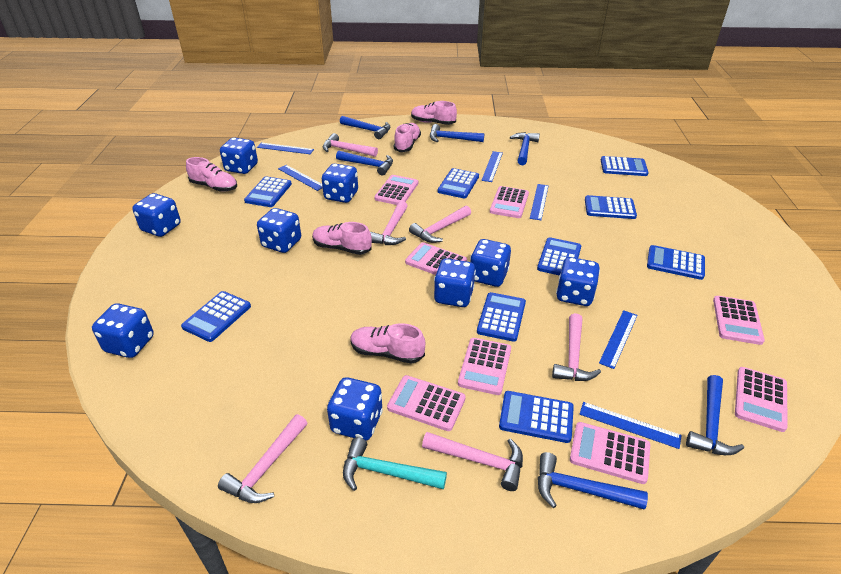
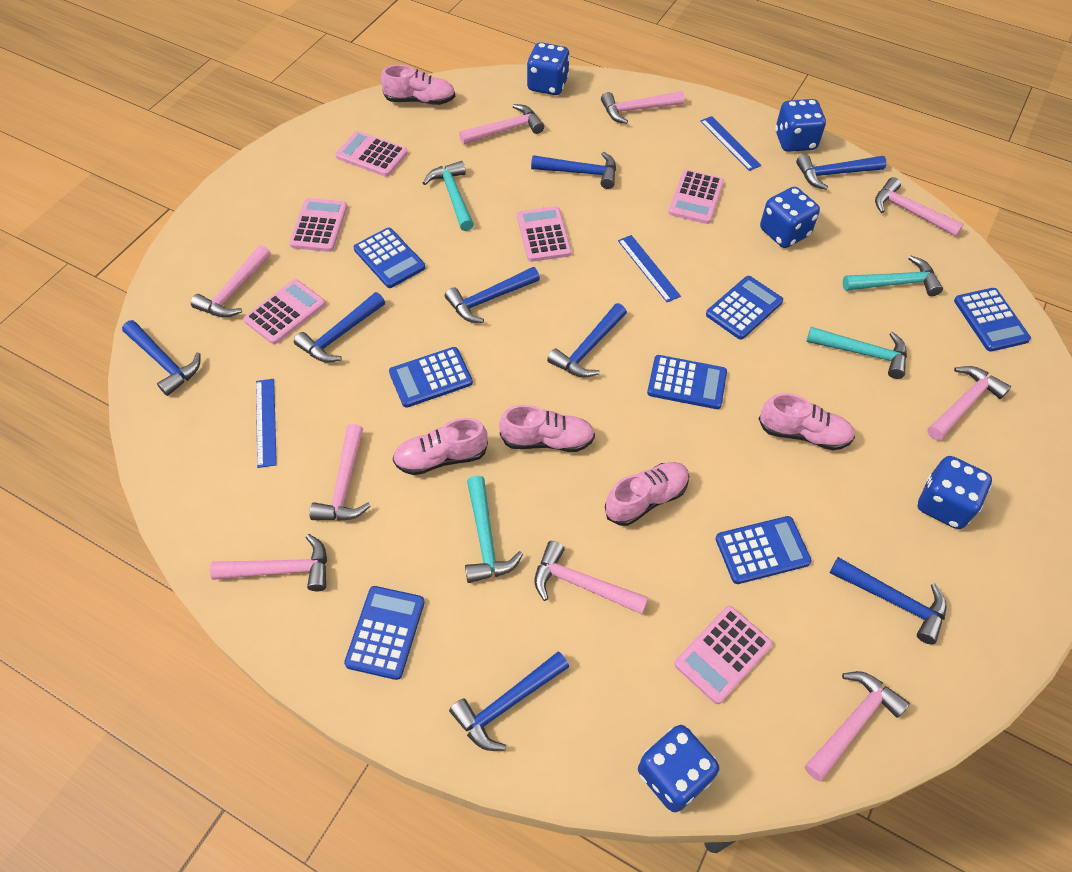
blue calculator: 9 -> 7
blue dice: 9 -> 5
blue hammer: 6 -> 8
blue ruler: 6 -> 3
pink calculator: 8 -> 6
pink hammer: 6 -> 9
turquoise hammer: 1 -> 4

